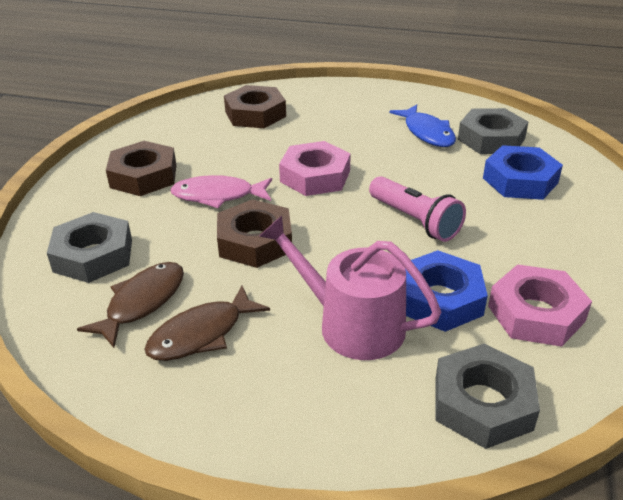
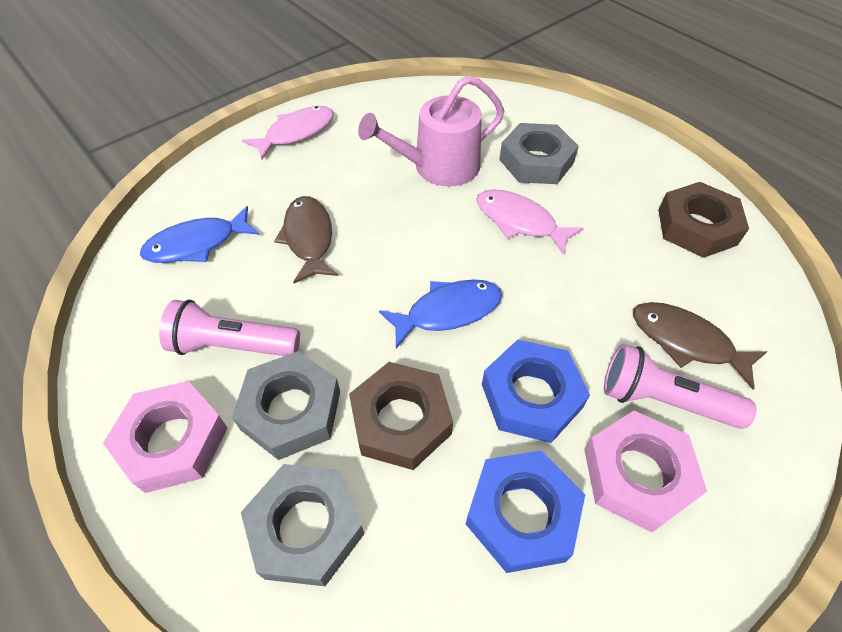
blue fish: 1 -> 2
brown nut: 3 -> 2
pink fish: 1 -> 2
pink flashlight: 1 -> 2

